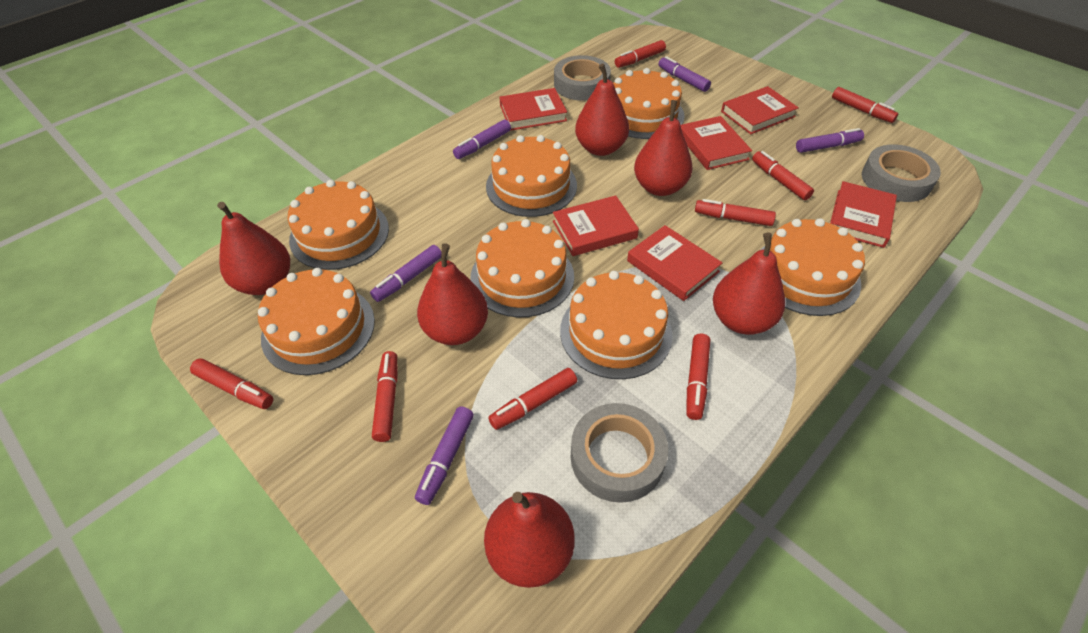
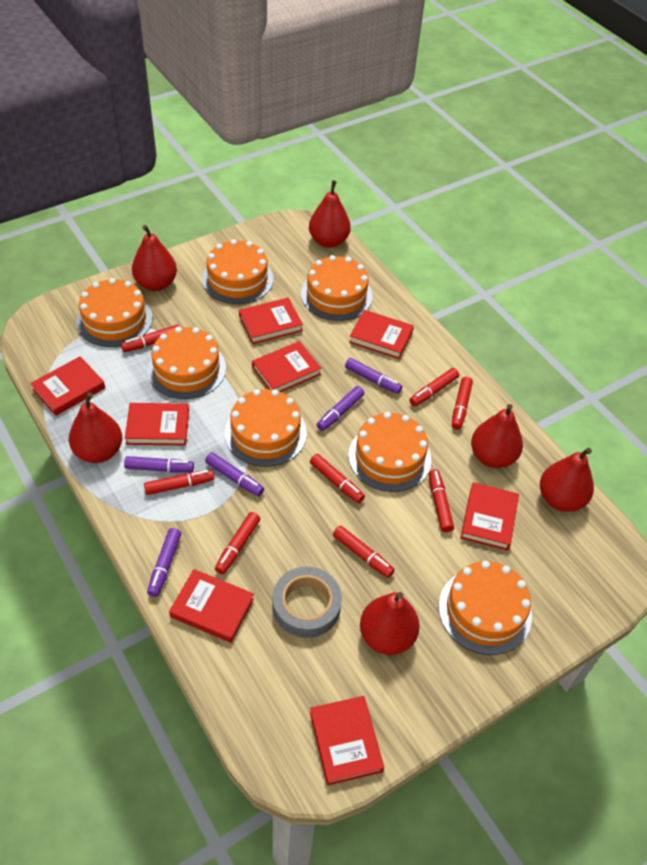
grey tape: 3 -> 1
red book: 6 -> 8

